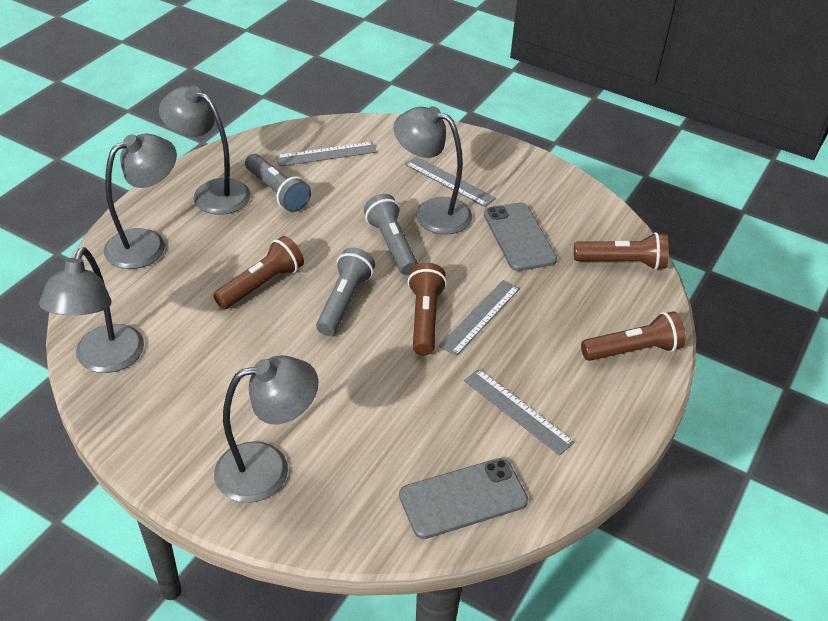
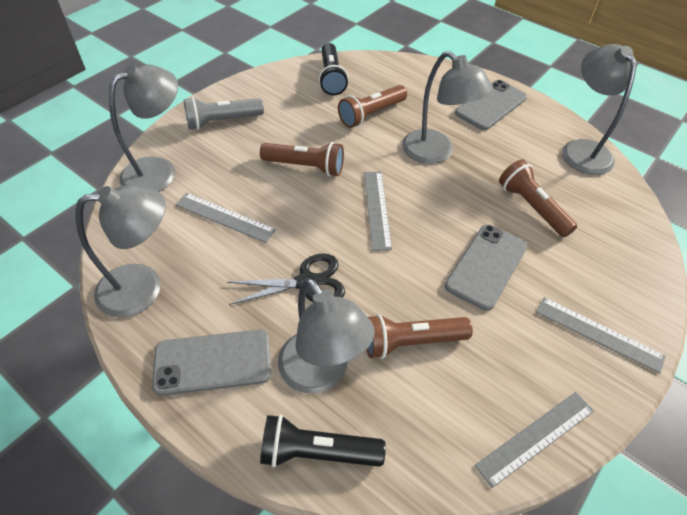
black flashlight: 0 -> 2
black scissors: 0 -> 1
grey flashlight: 3 -> 1
grey phone: 2 -> 3

